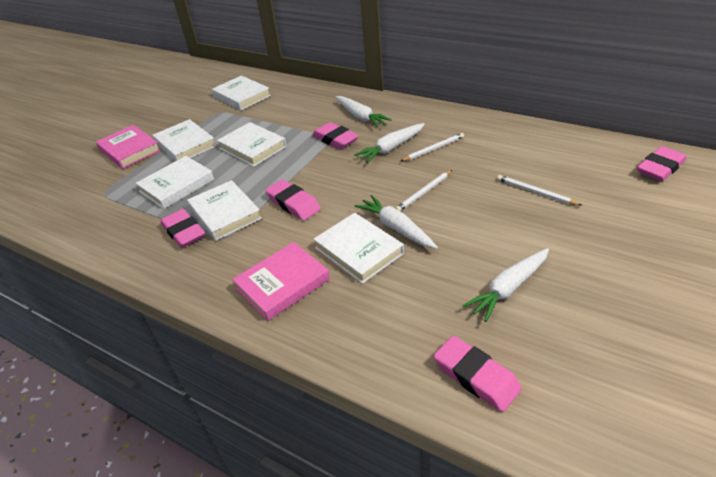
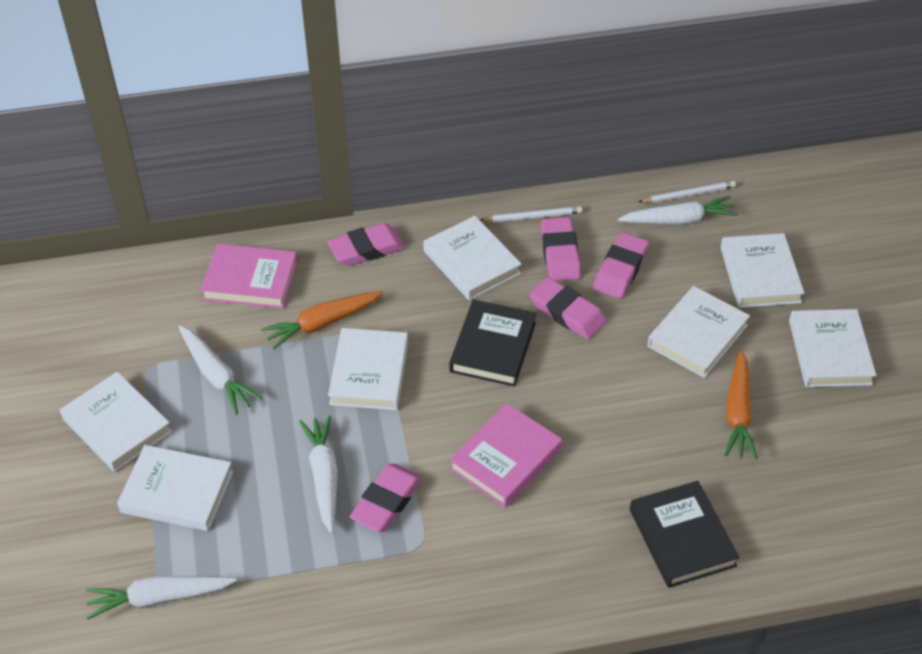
black book: 0 -> 2
orange carrot: 0 -> 2
white book: 6 -> 7
white pencil: 3 -> 2

